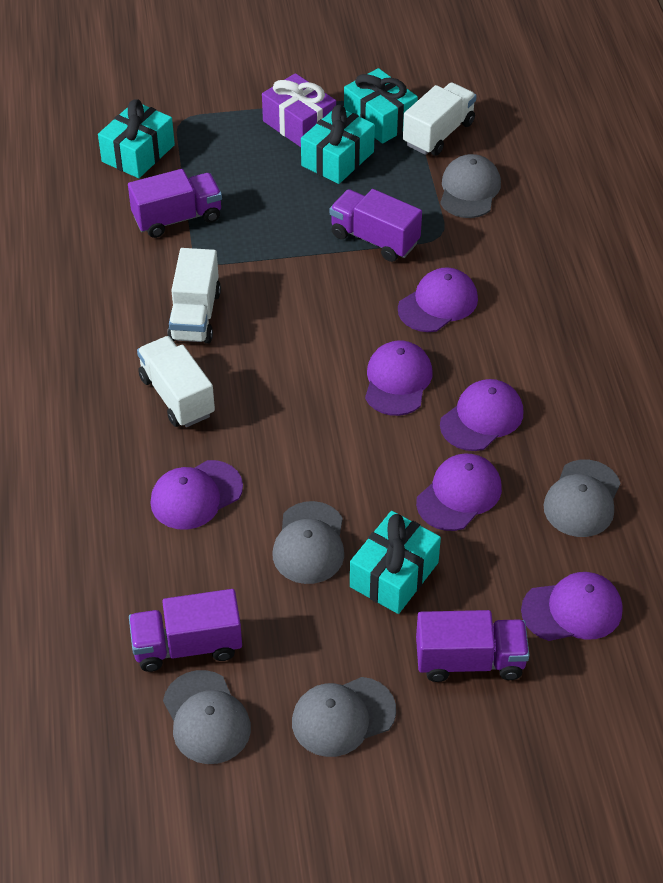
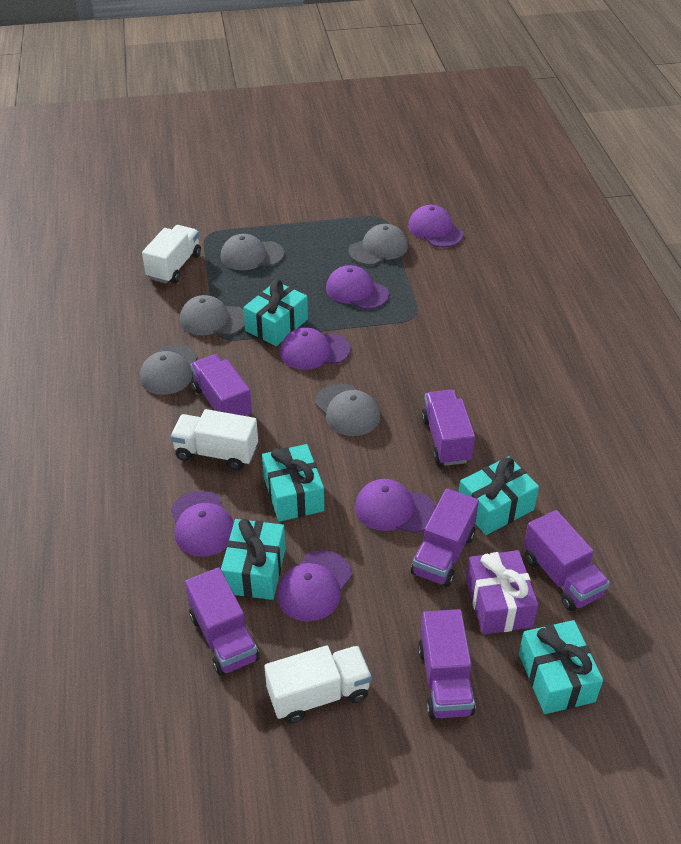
purple truck: 4 -> 6
turquoise gift: 4 -> 5

